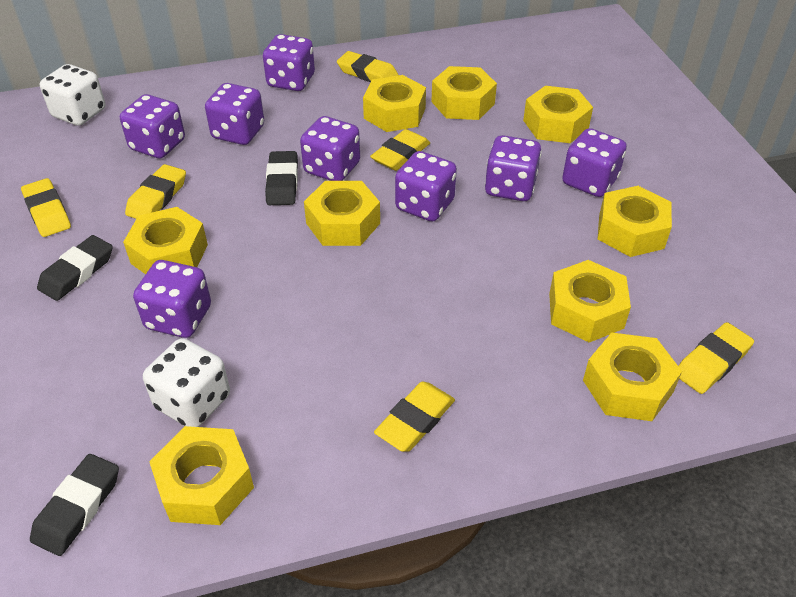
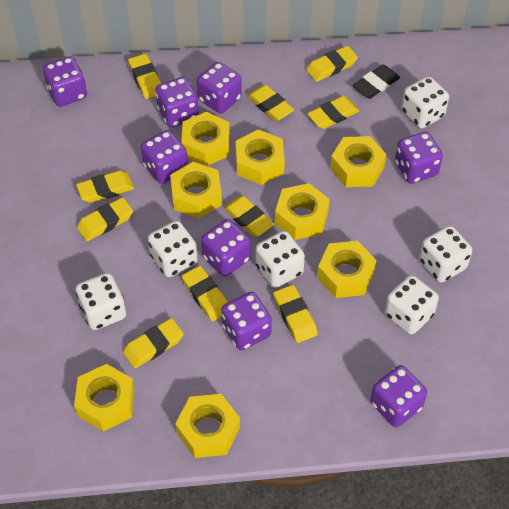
black eraser: 3 -> 1
white dice: 2 -> 6
yellow eraser: 6 -> 10
yellow nut: 9 -> 8

